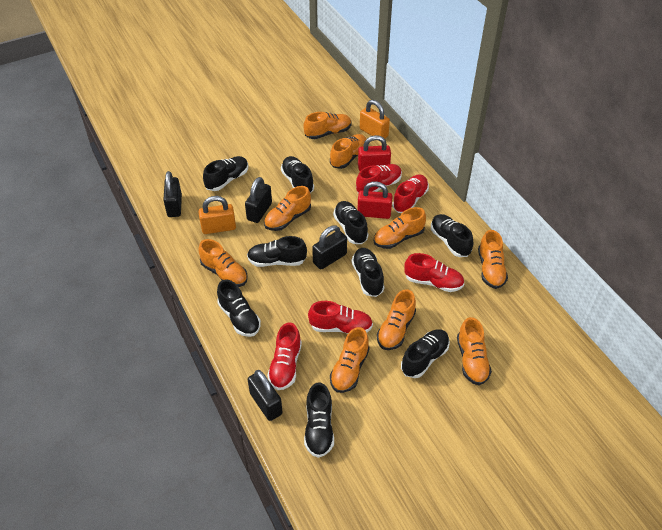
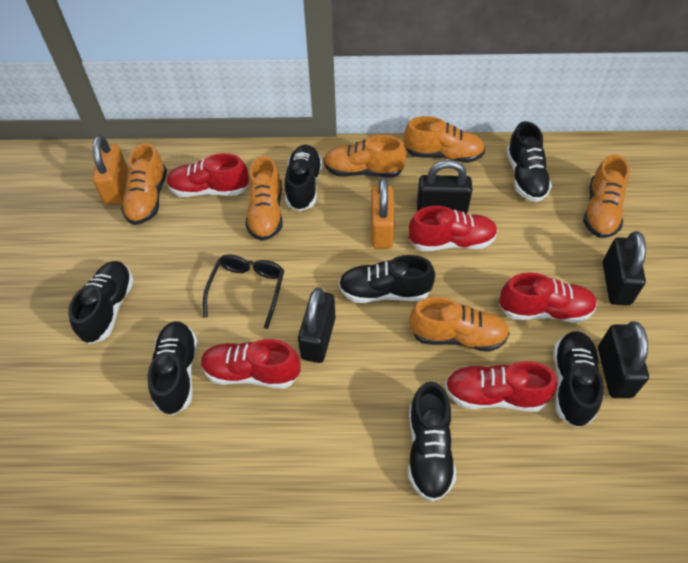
black glasses: 0 -> 1
black shoe: 9 -> 7
orange shoe: 9 -> 6
red padlock: 2 -> 0

